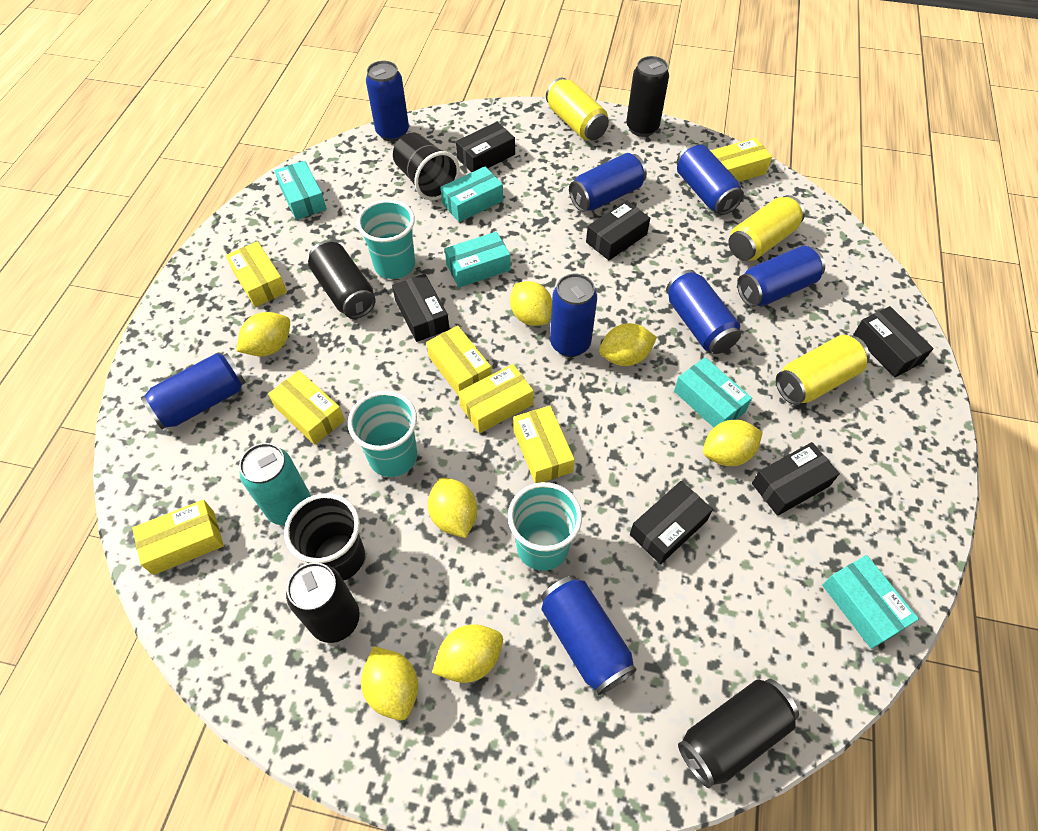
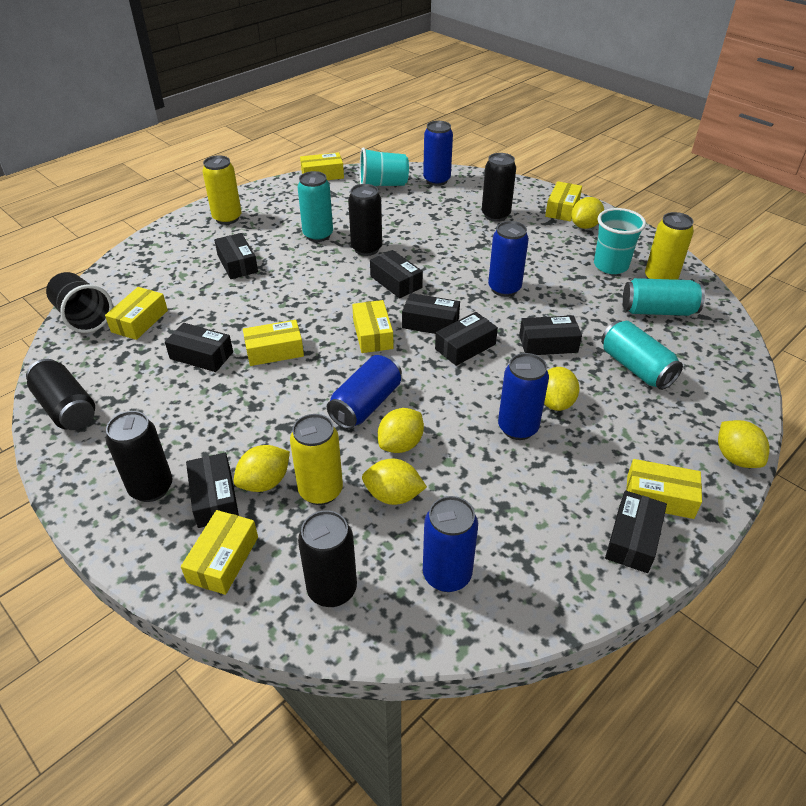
black box: 6 -> 8
black can: 4 -> 5
black cup: 2 -> 1
blue can: 8 -> 5
turquoise box: 5 -> 0
turquoise can: 1 -> 3
turquoise cup: 3 -> 2
yellow lemon: 7 -> 6

